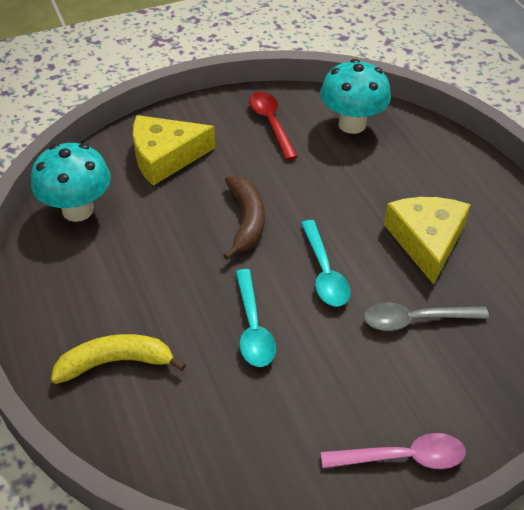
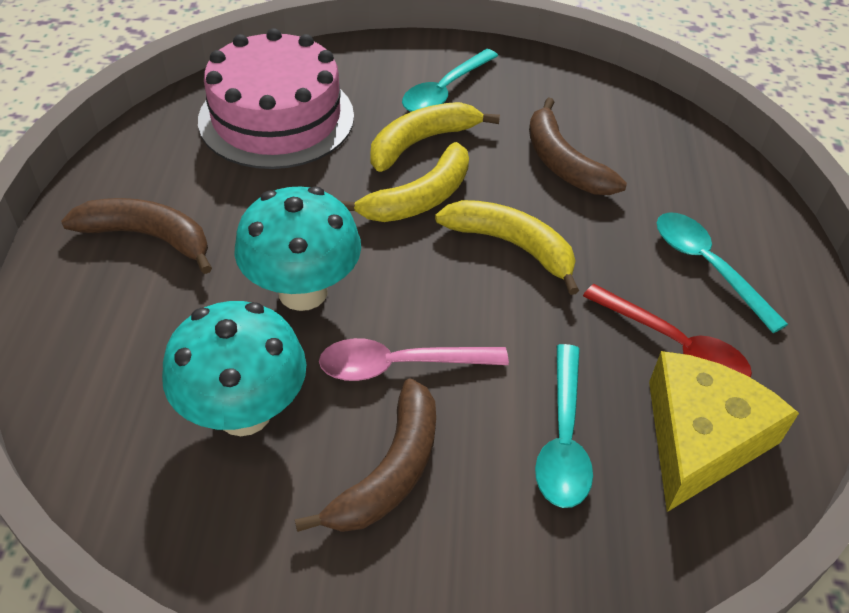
brown banana: 1 -> 3
grey spoon: 1 -> 0
pink cake: 0 -> 1
turquoise spoon: 2 -> 3
yellow banana: 1 -> 3
yellow cheese: 2 -> 1

